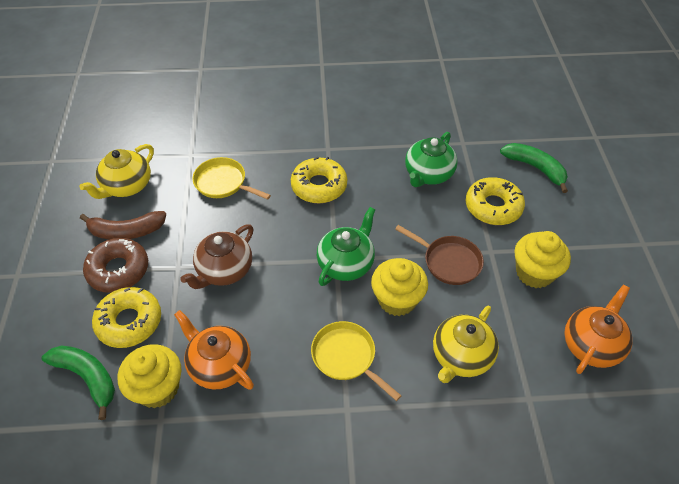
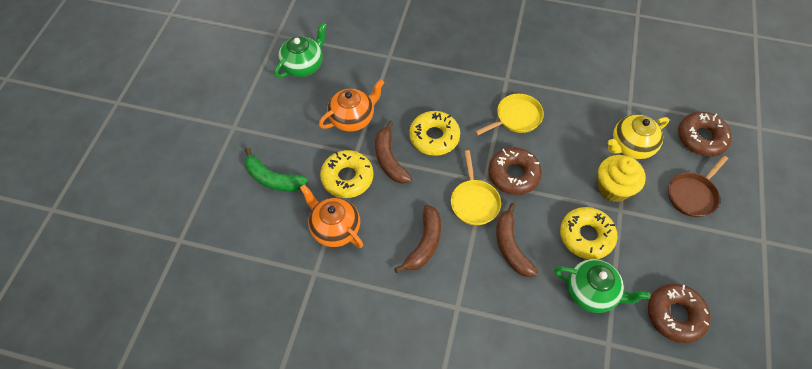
brown banana: 1 -> 3
brown donut: 1 -> 3
brown teapot: 1 -> 0
green banana: 2 -> 1
yellow cupcake: 3 -> 1
yellow teapot: 2 -> 1

